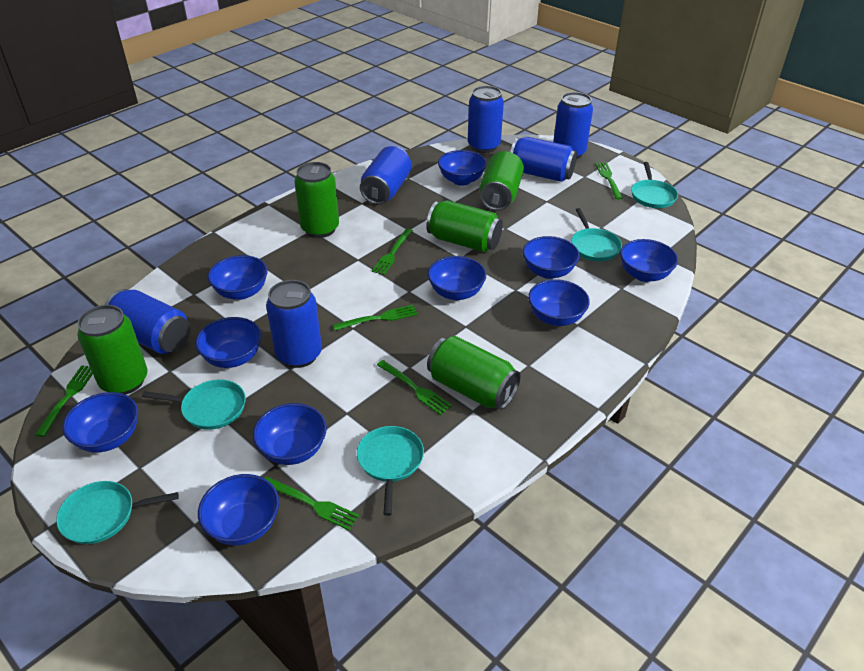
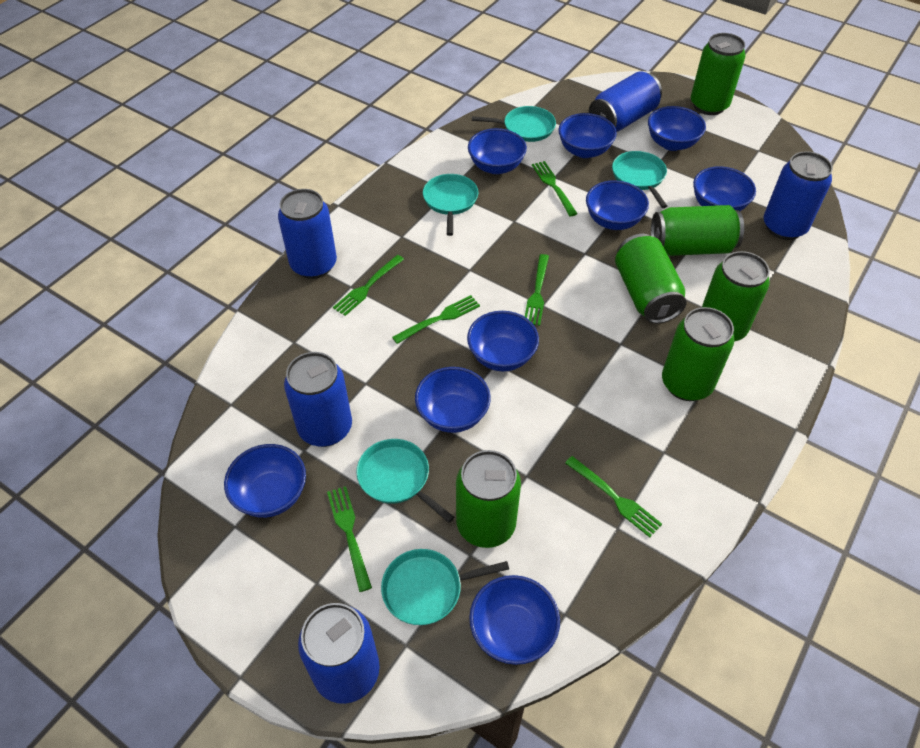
blue bowl: 10 -> 9
blue can: 6 -> 5
green can: 5 -> 6

